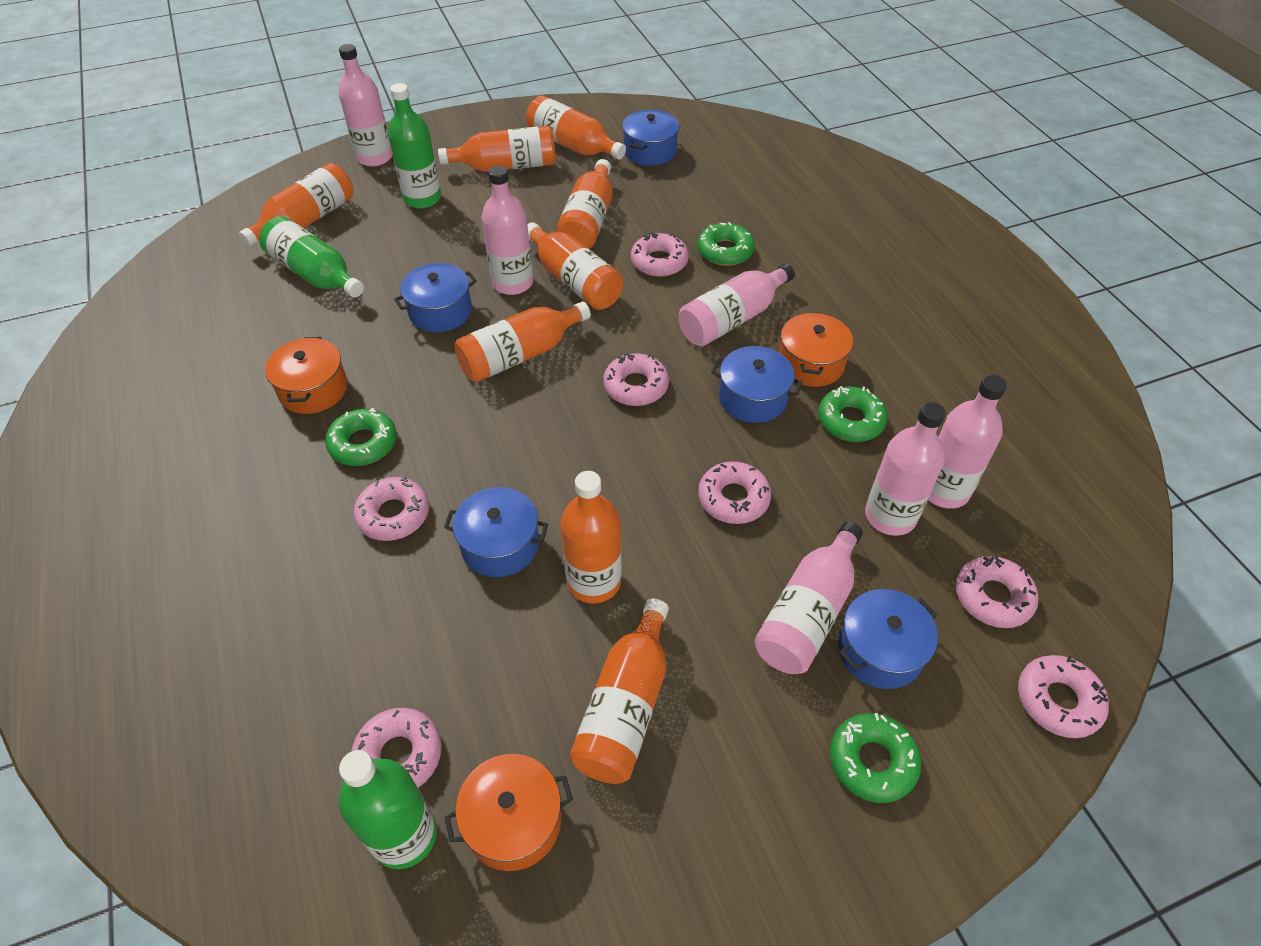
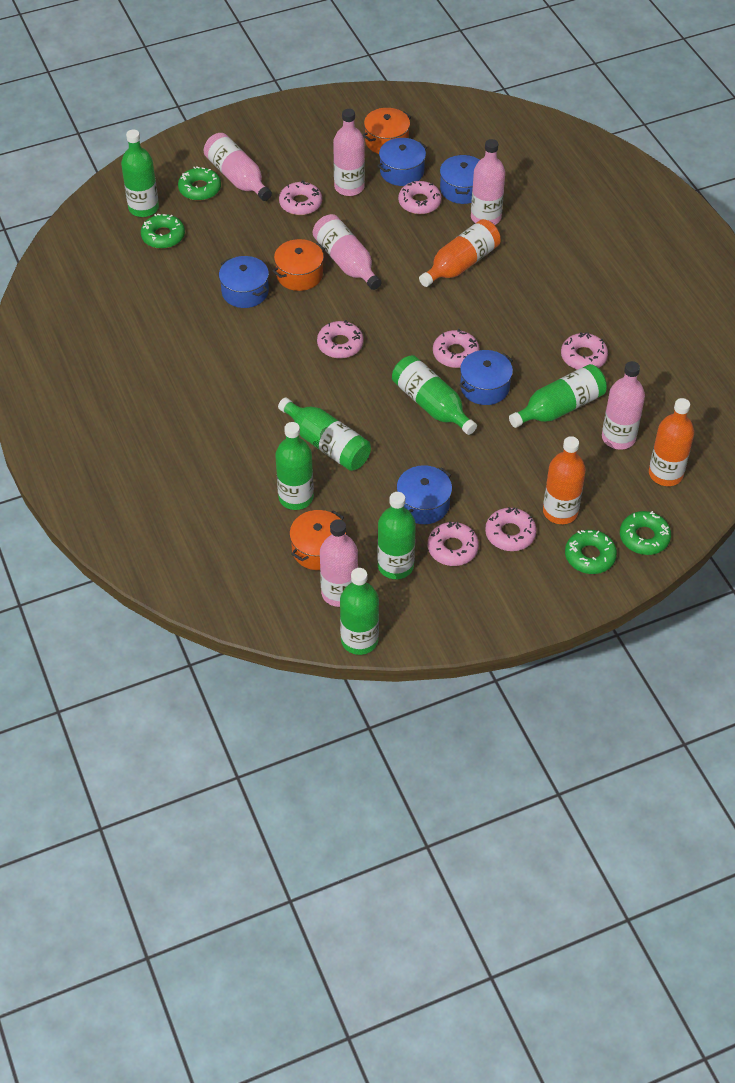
green bottle: 3 -> 7
orange bottle: 8 -> 3

